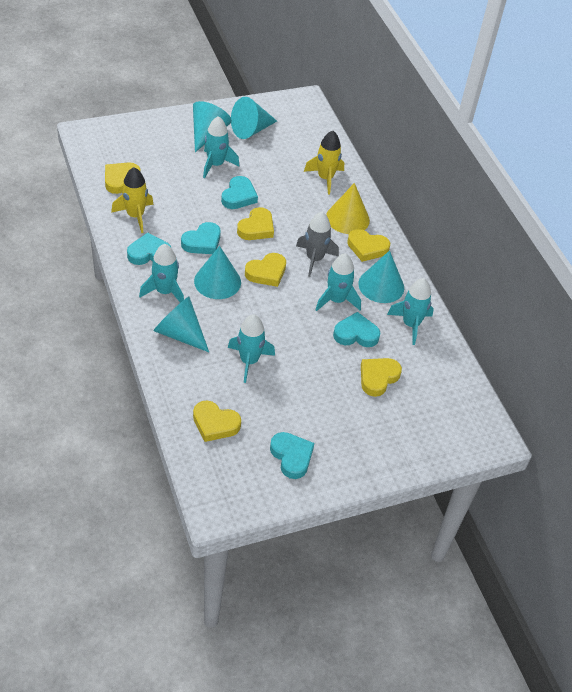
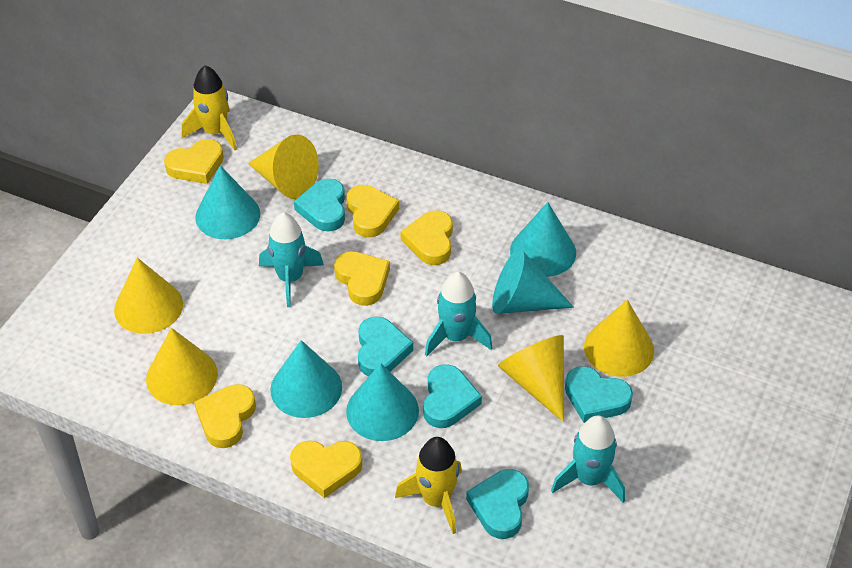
grey rocket: 1 -> 0
turquoise rocket: 5 -> 3
yellow cone: 1 -> 5

